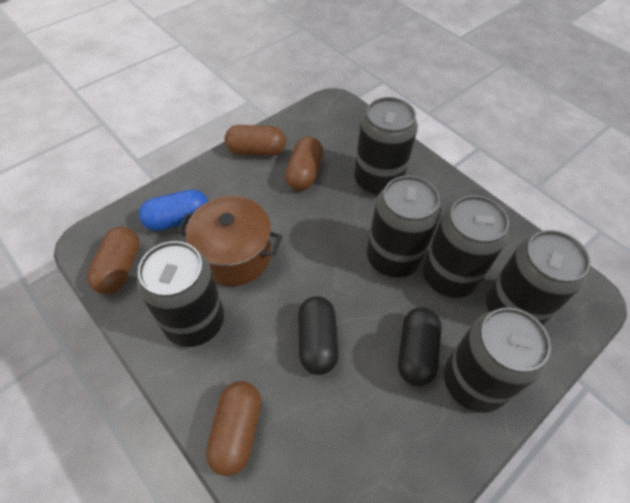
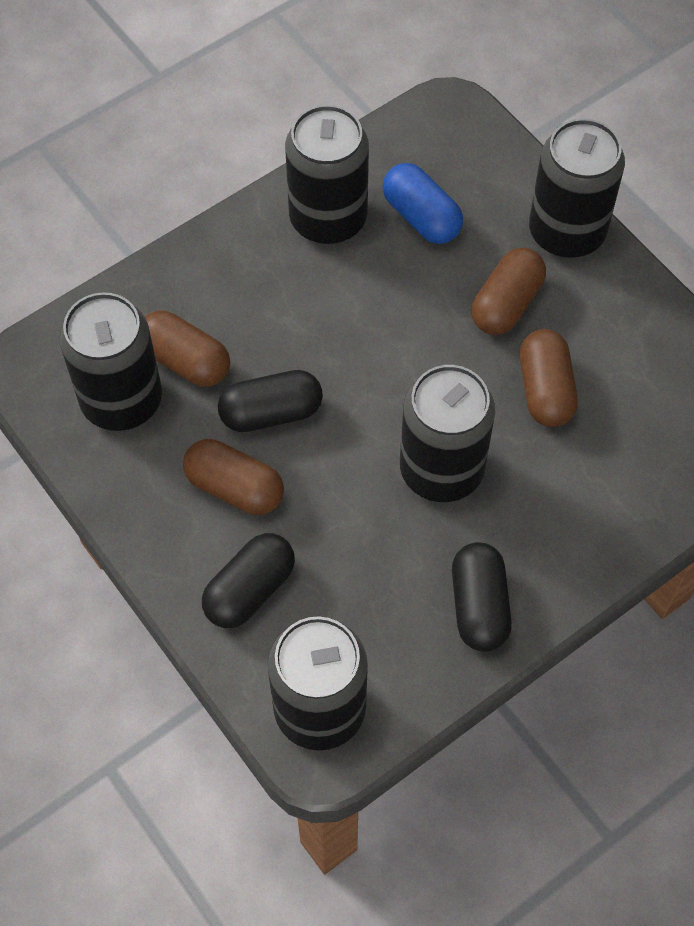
black can: 6 -> 5
black capsule: 2 -> 3
brown pot: 1 -> 0

